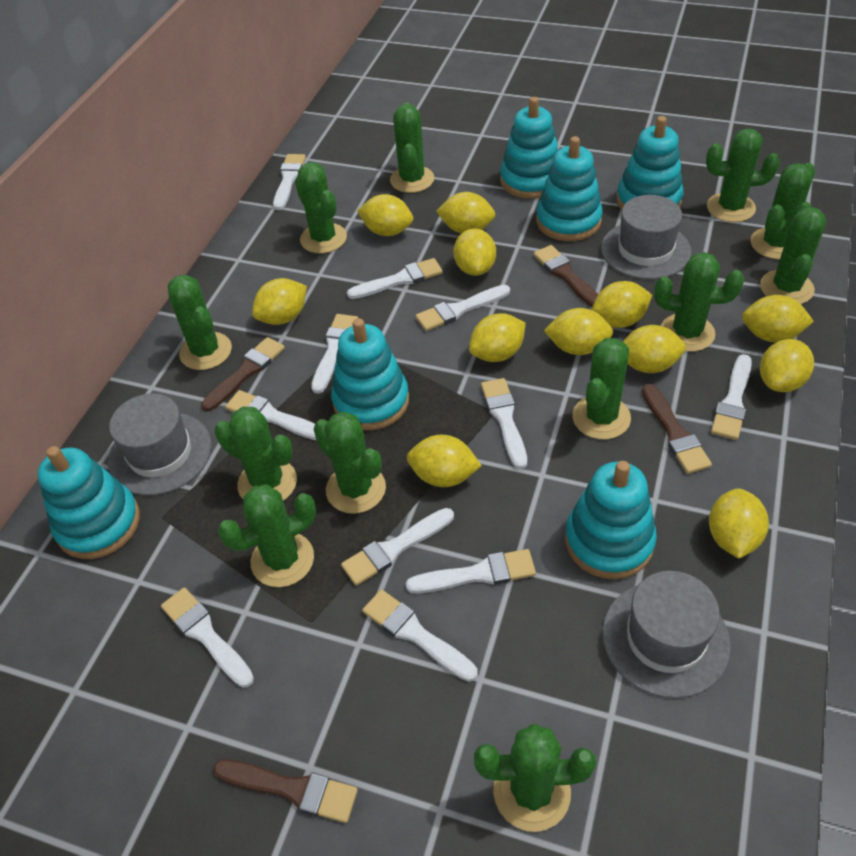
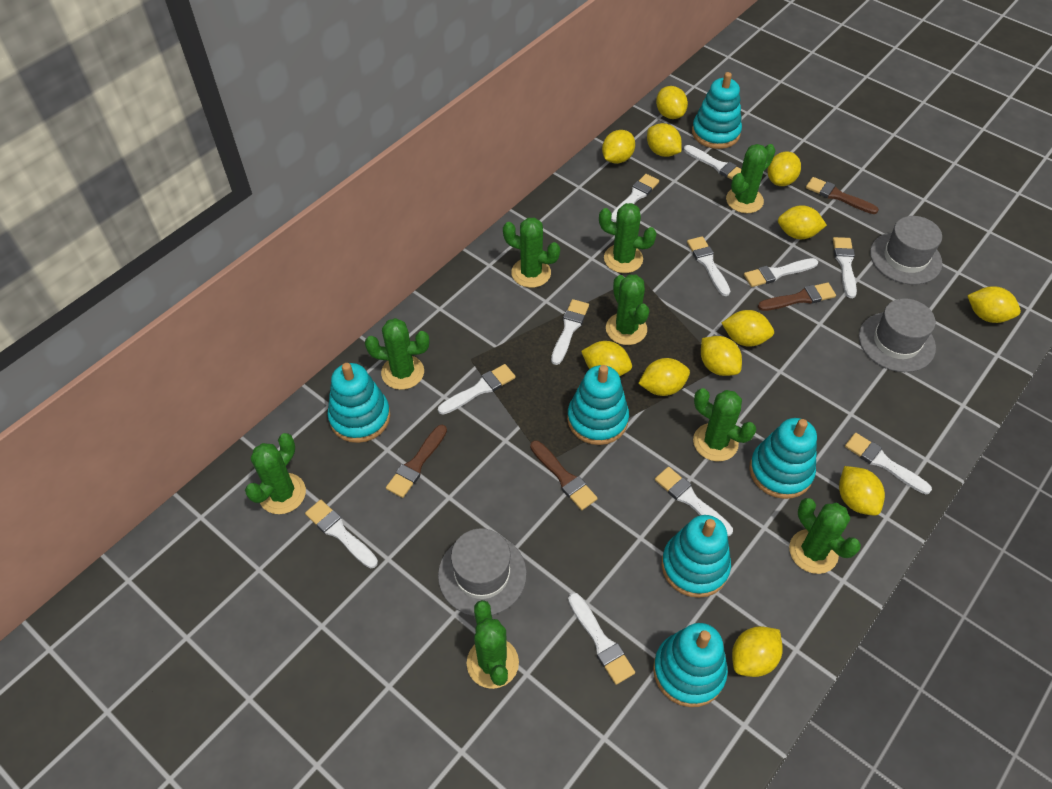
green cactus: 12 -> 9

